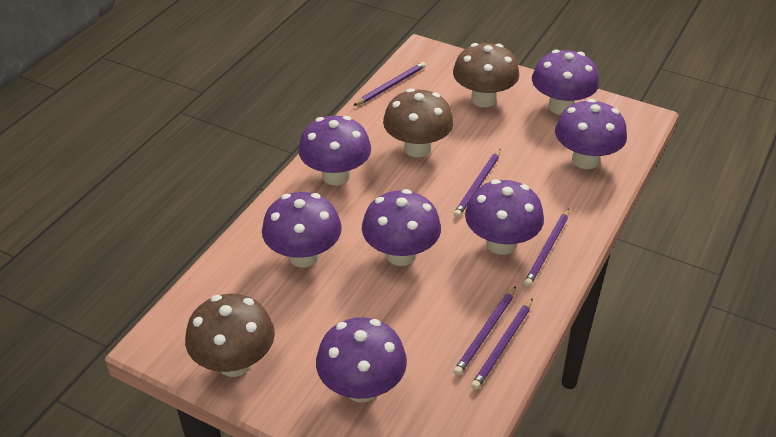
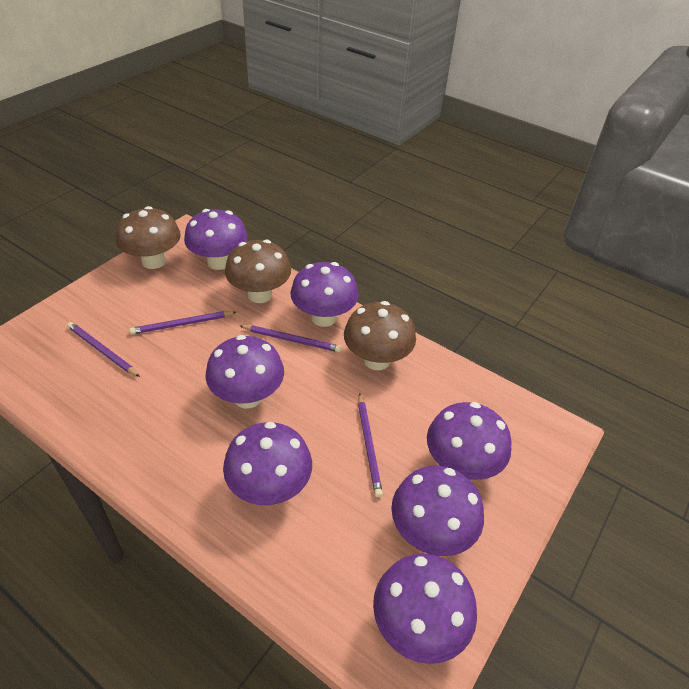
purple pencil: 5 -> 4

